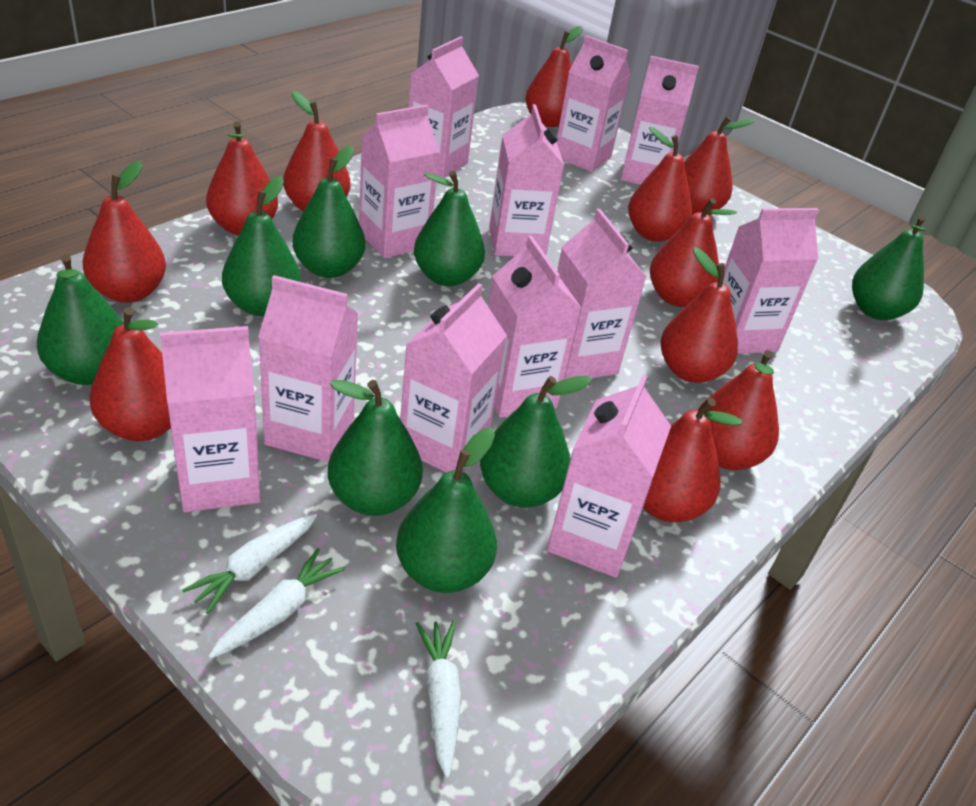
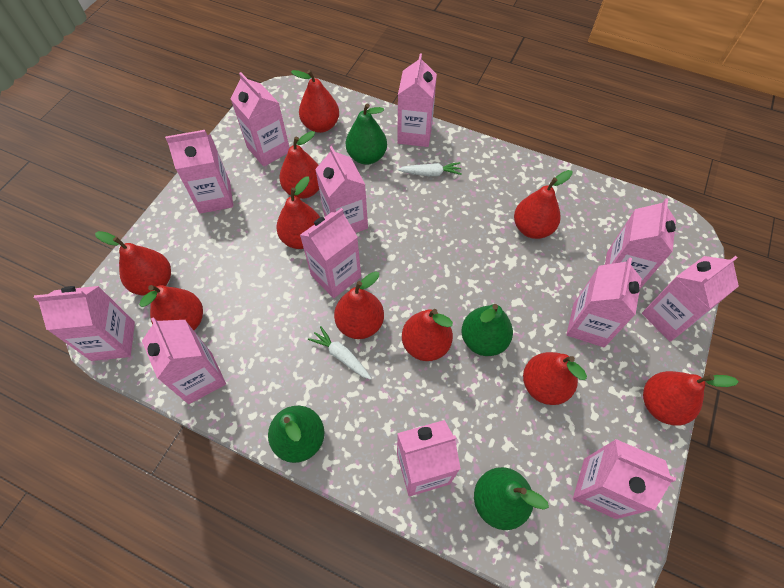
green pear: 8 -> 4
red pear: 11 -> 10
white carrot: 3 -> 2

